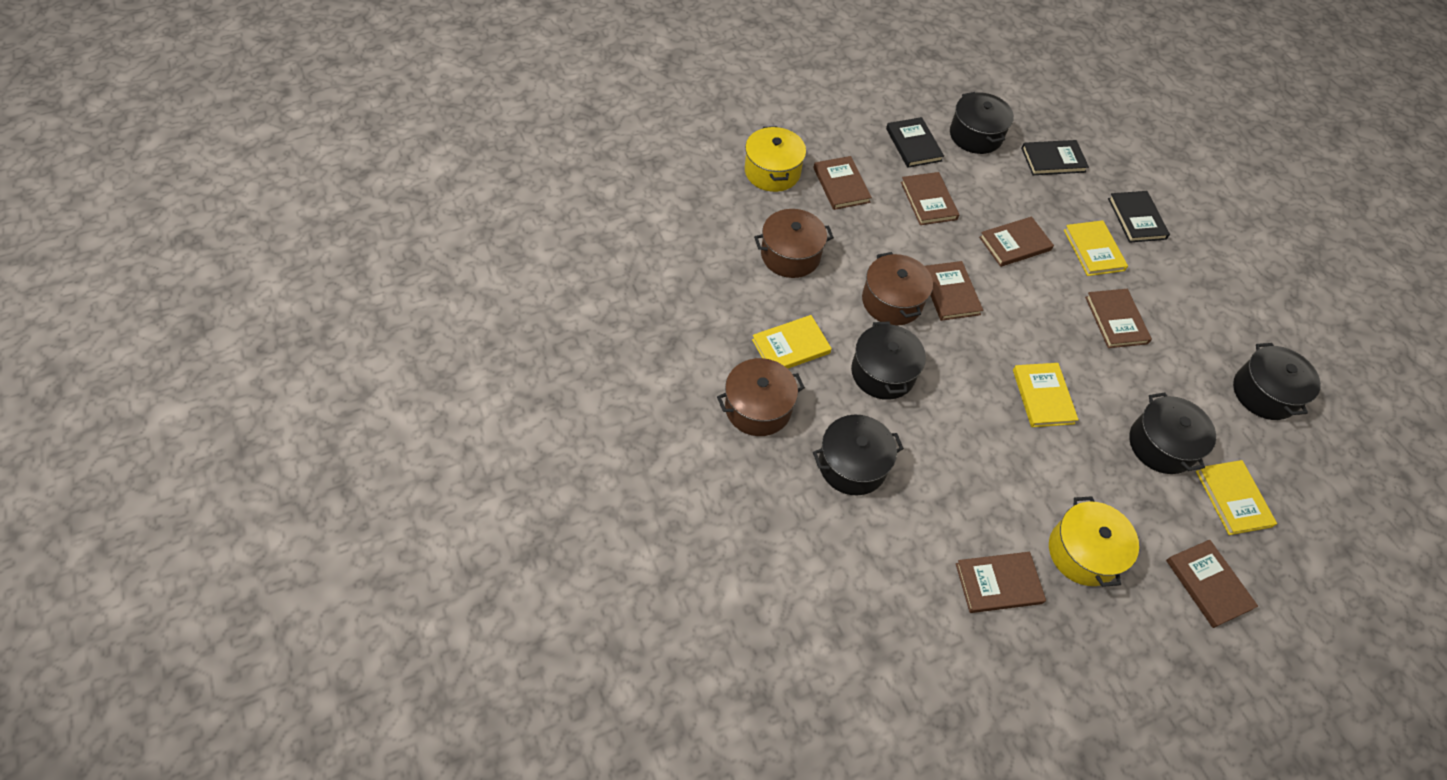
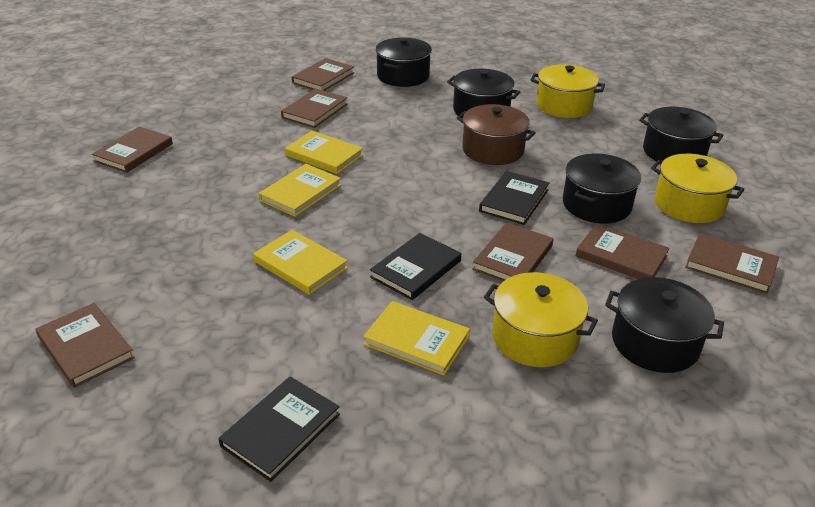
brown pot: 3 -> 1
yellow pot: 2 -> 3

